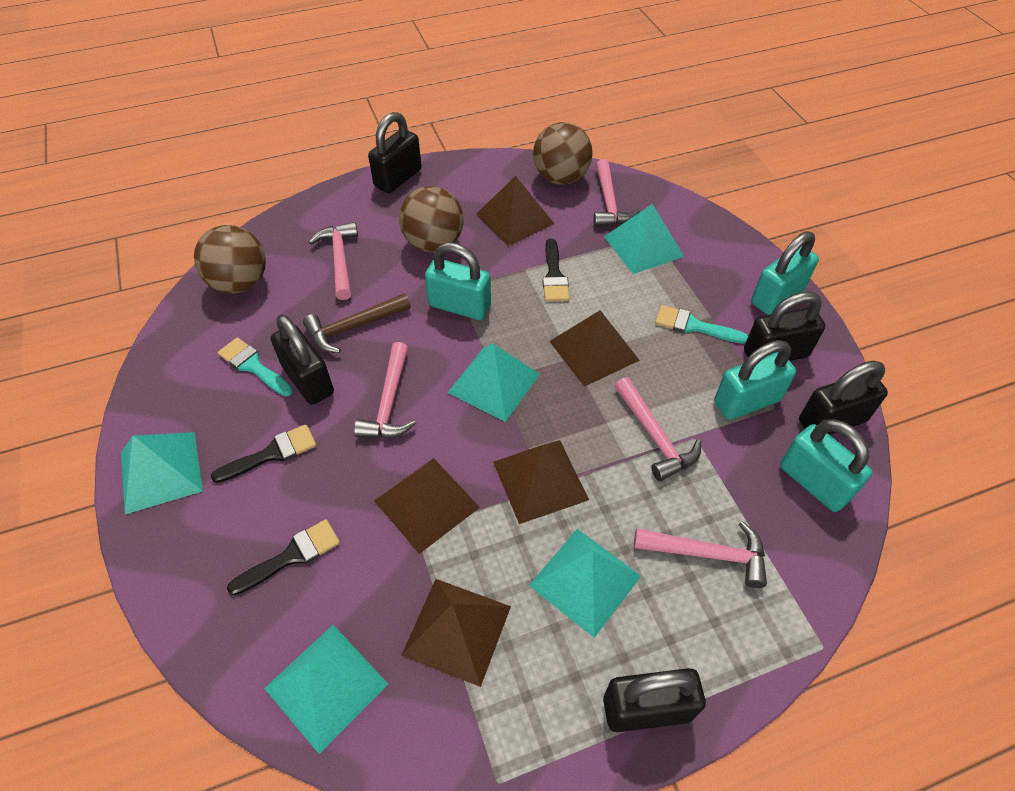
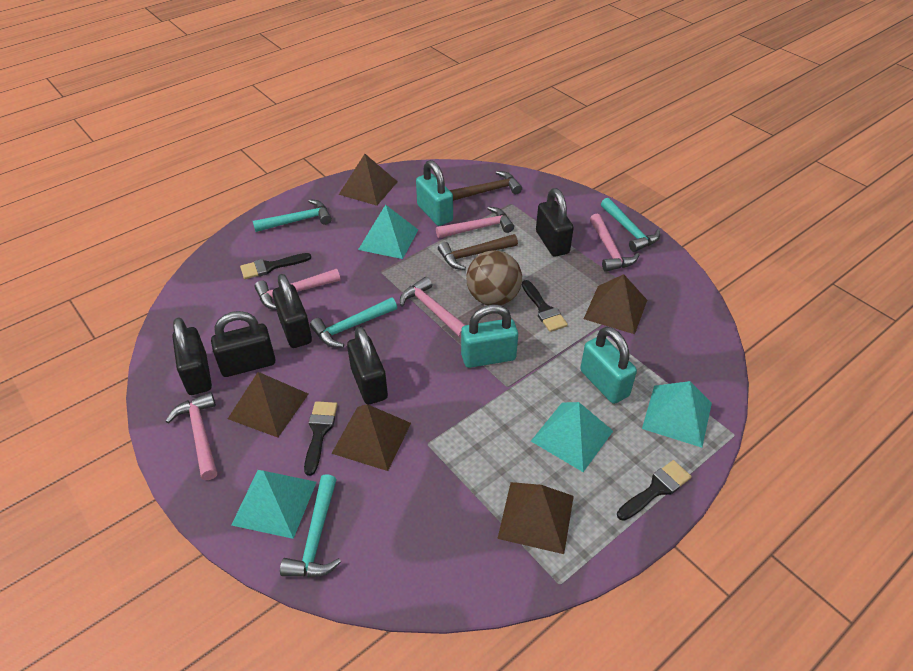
black brush: 3 -> 4
brown ball: 3 -> 1
brown hammer: 1 -> 2
turquoise brush: 2 -> 0
turquoise hammer: 0 -> 4
turquoise padlock: 4 -> 3
turquoise pyramid: 5 -> 4

